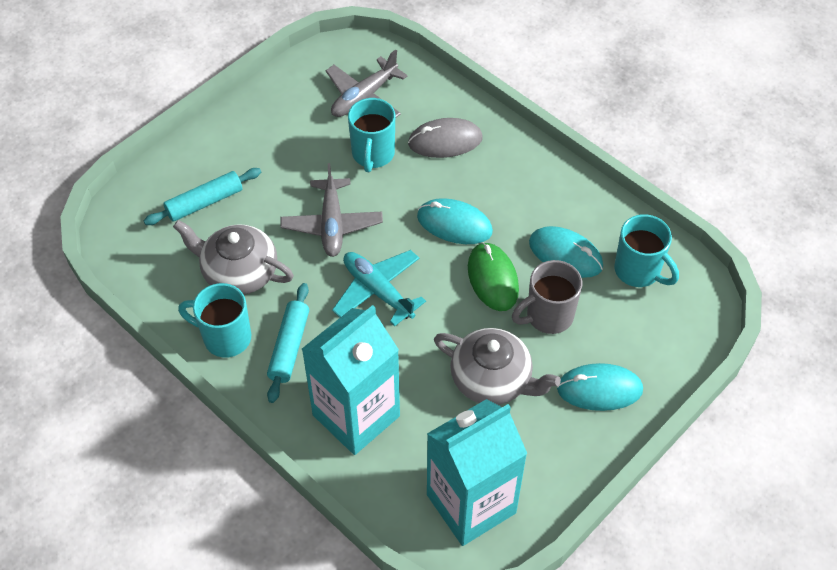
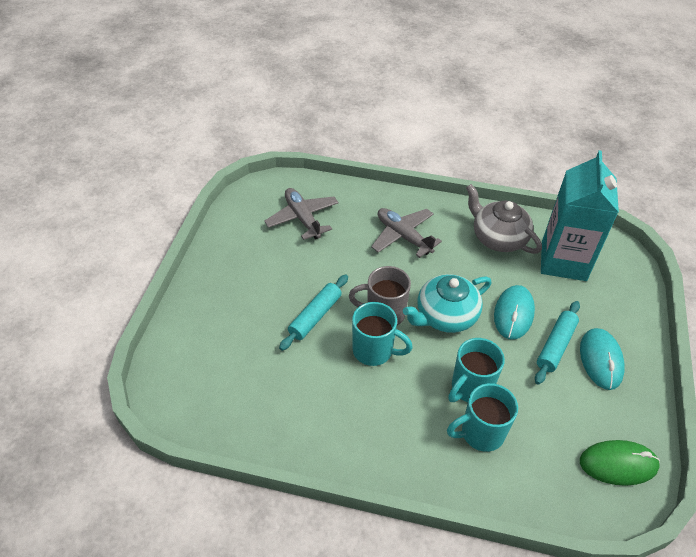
grey mouse: 1 -> 0
grey teapot: 2 -> 1
turquoise carton: 2 -> 1
turquoise mouse: 3 -> 2
turquoise plane: 1 -> 0
turquoise teapot: 0 -> 1

